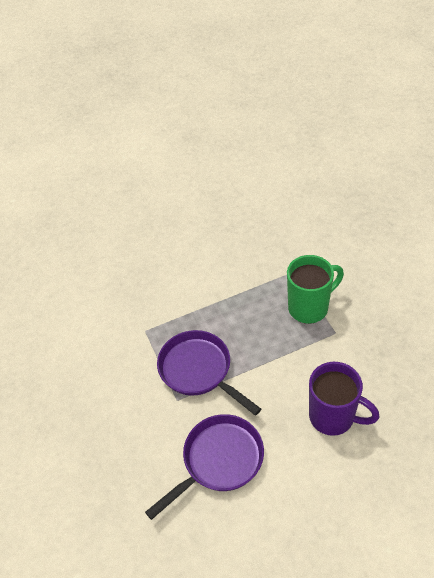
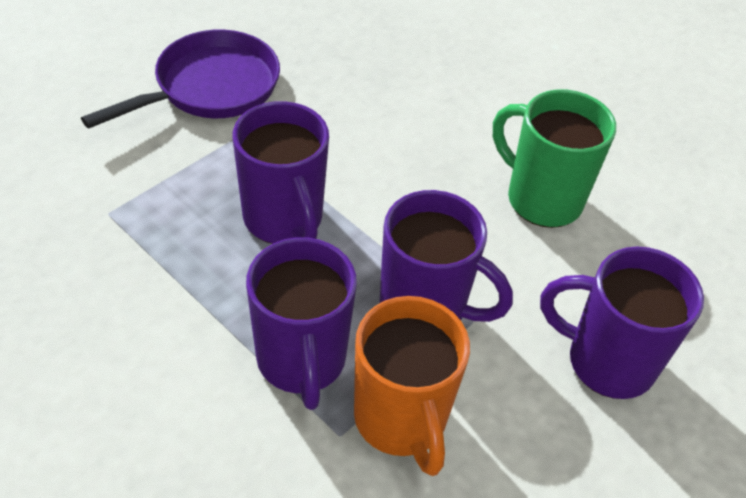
orange mug: 0 -> 1
purple mug: 1 -> 4
purple pan: 2 -> 1

